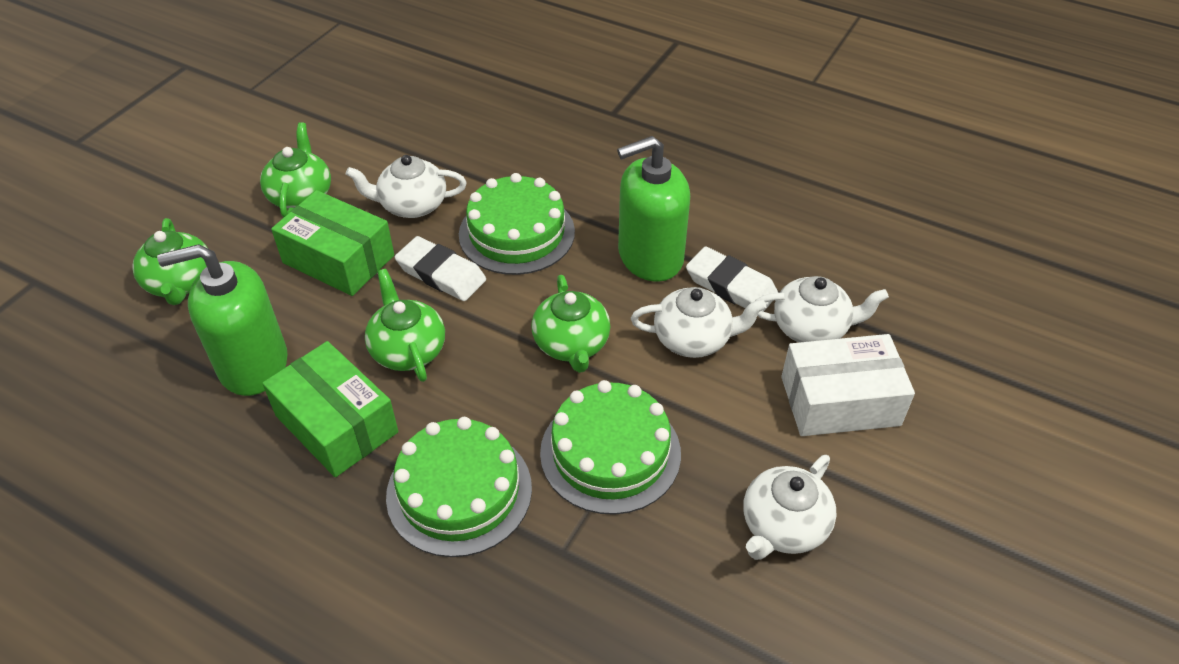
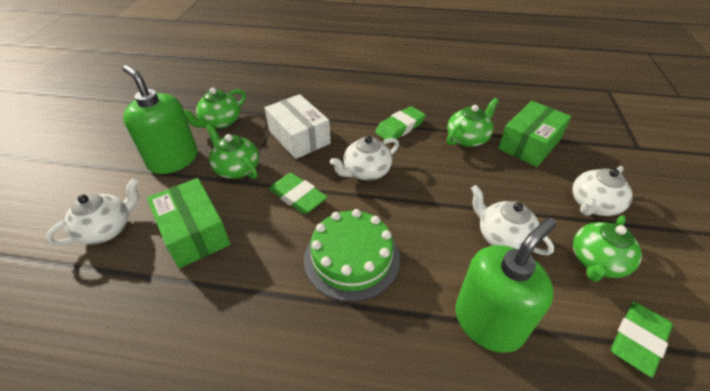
green cake: 3 -> 1
green eraser: 0 -> 3
white eraser: 2 -> 0

